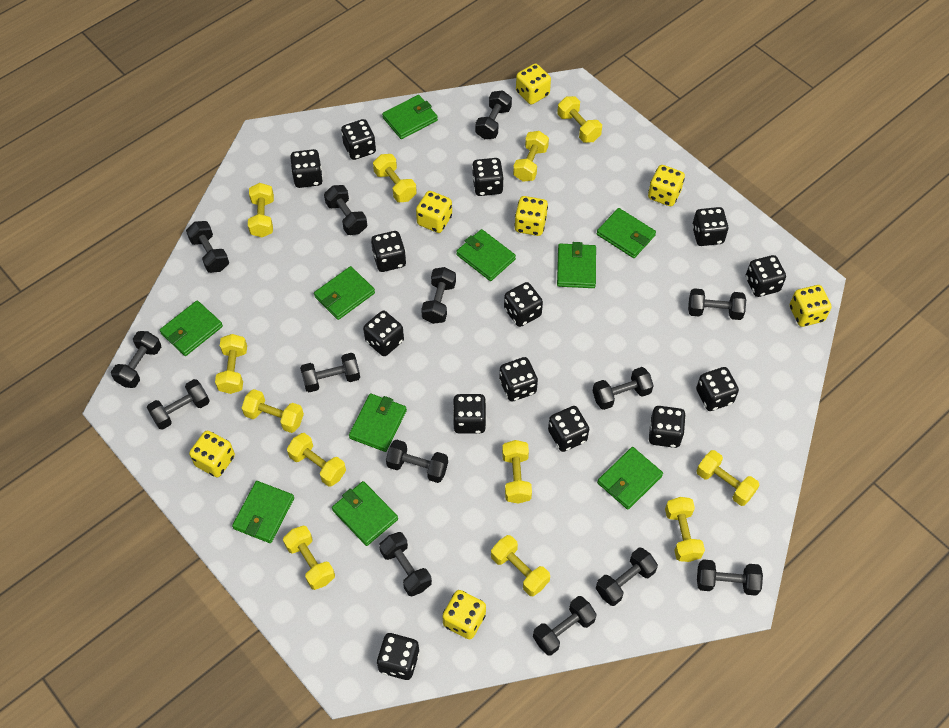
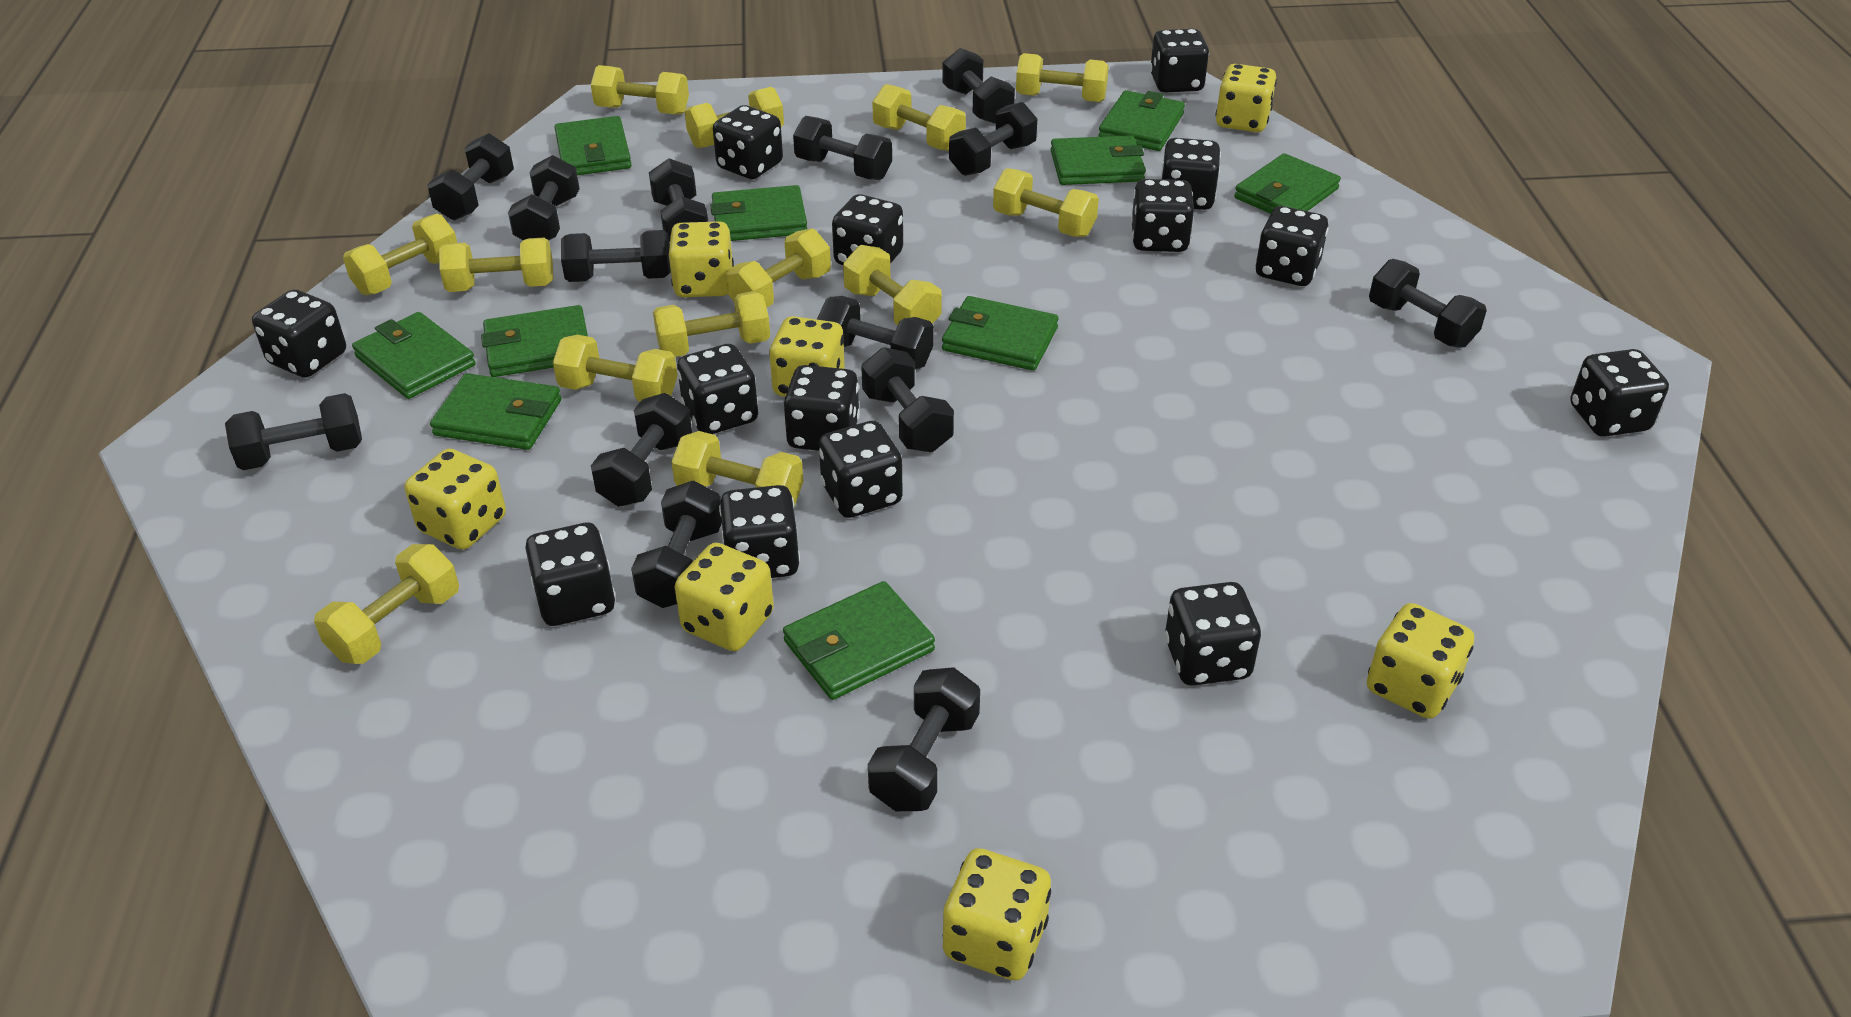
yellow dumbbell: 12 -> 13

